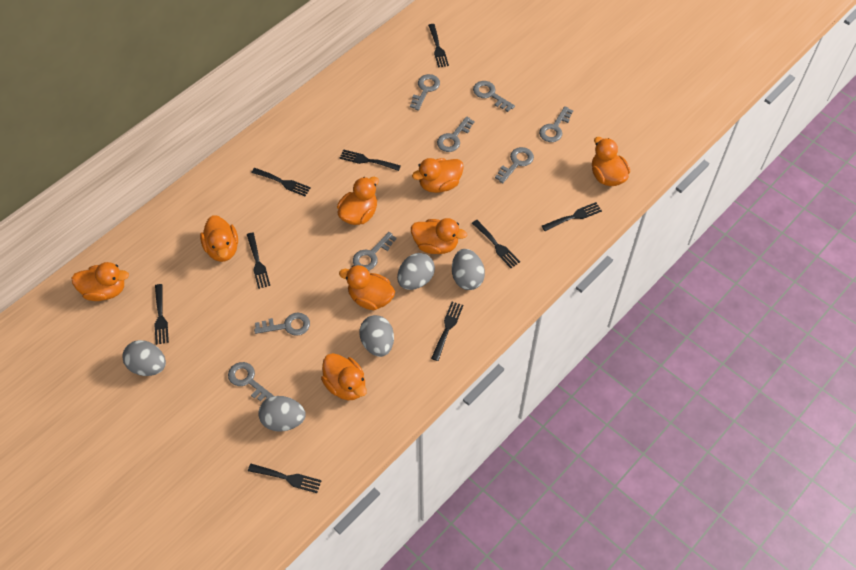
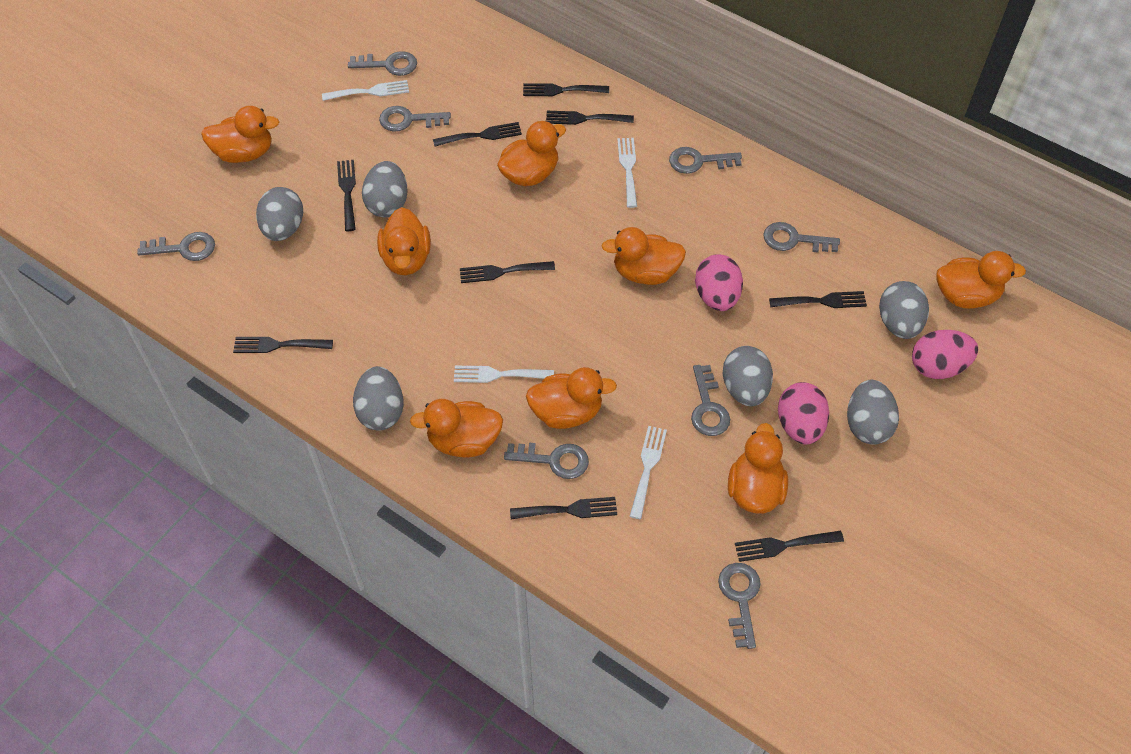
grey egg: 5 -> 6
pink egg: 0 -> 3
white fork: 0 -> 4

